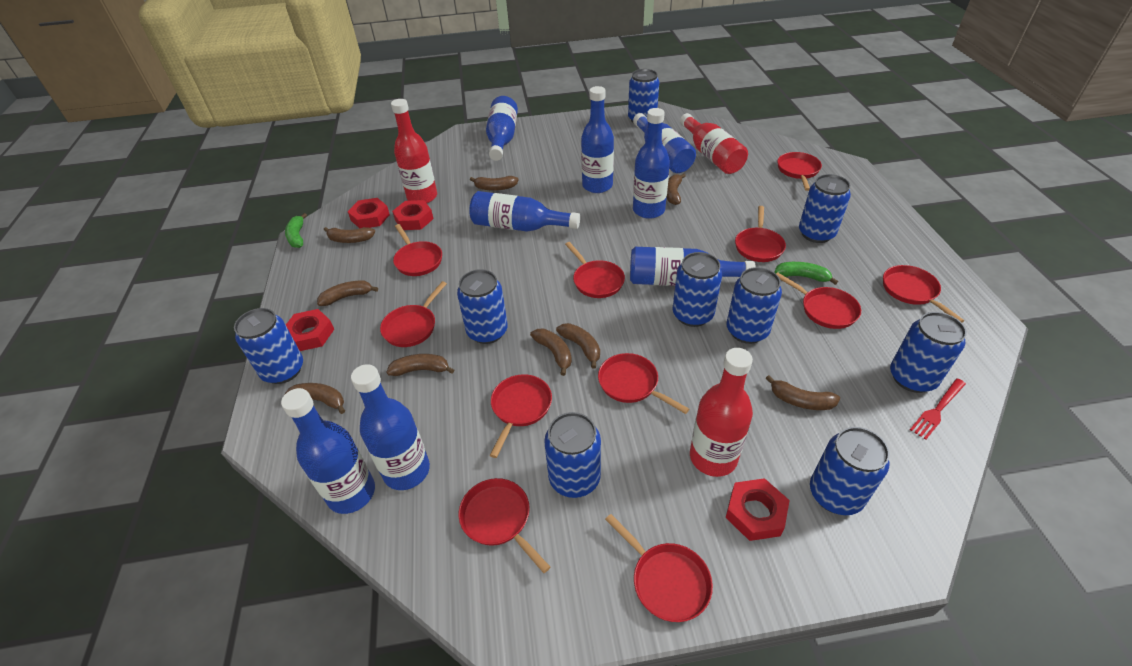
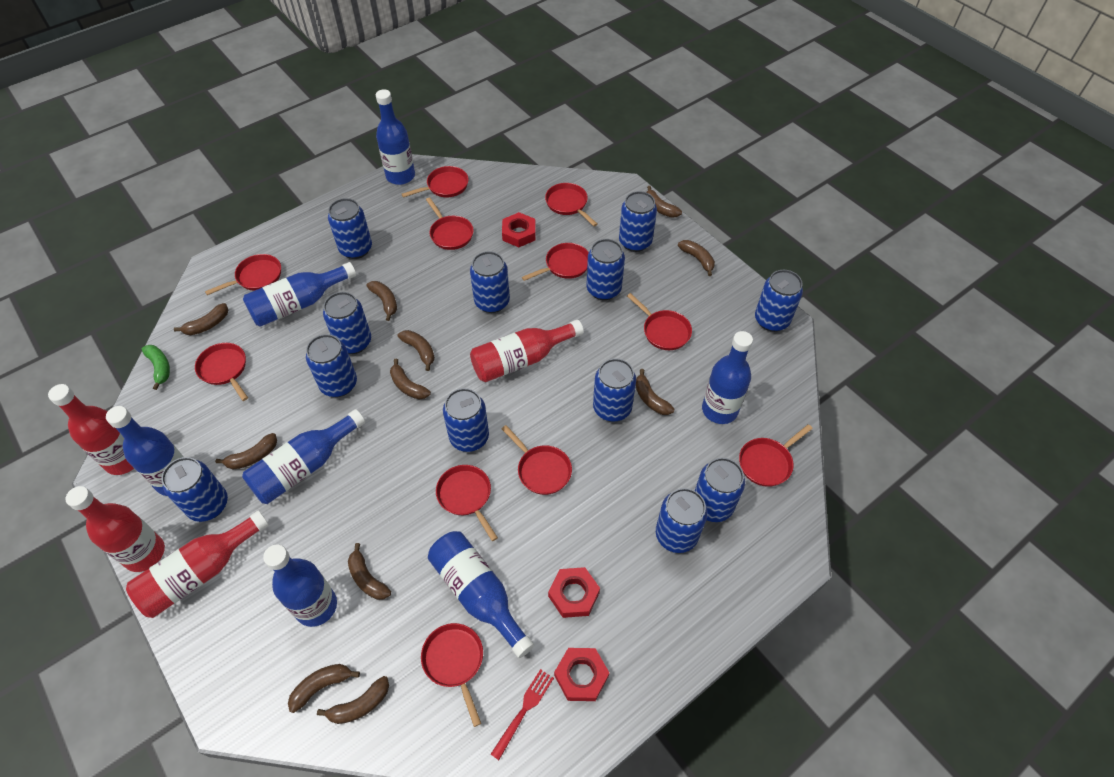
blue bottle: 8 -> 7
blue can: 9 -> 12
brown banana: 9 -> 11
green banana: 2 -> 1
red bottle: 3 -> 4
red nut: 4 -> 3

